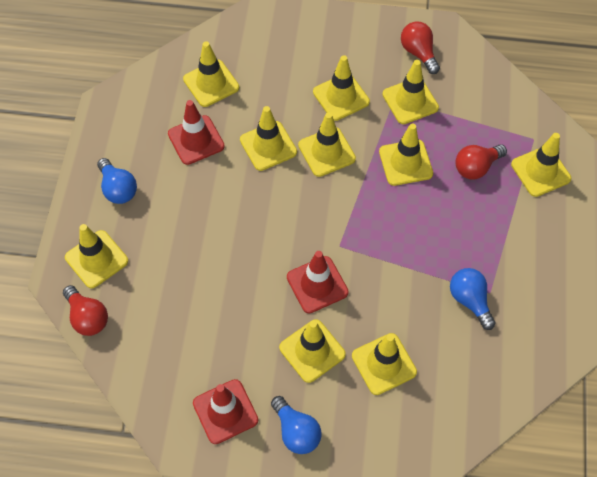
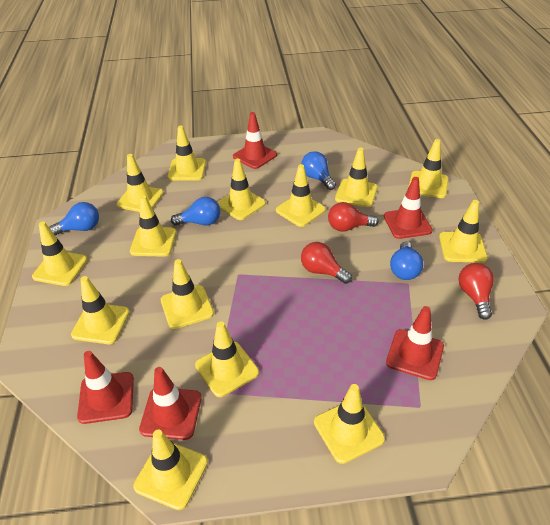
blue light bulb: 3 -> 4
red traffic cone: 3 -> 5
yellow traffic cone: 10 -> 14

